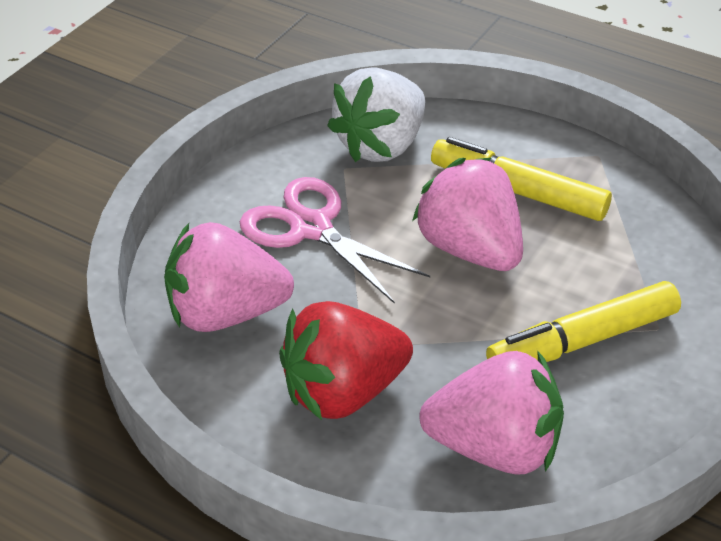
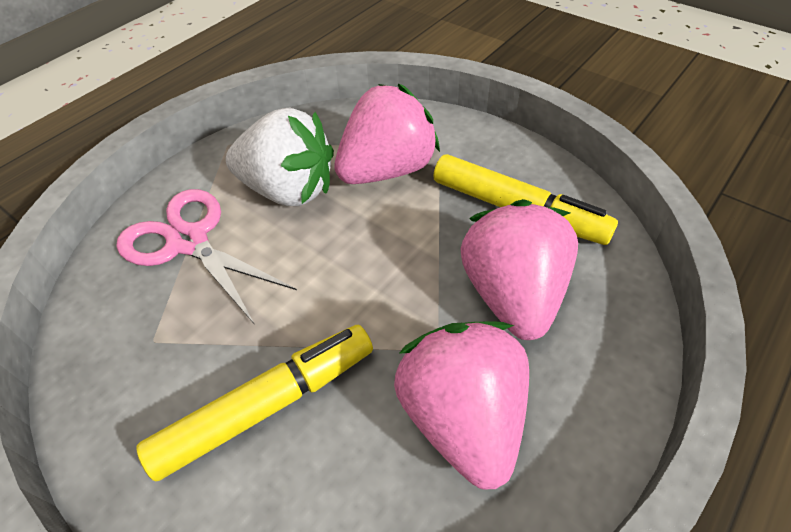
red strawberry: 1 -> 0

